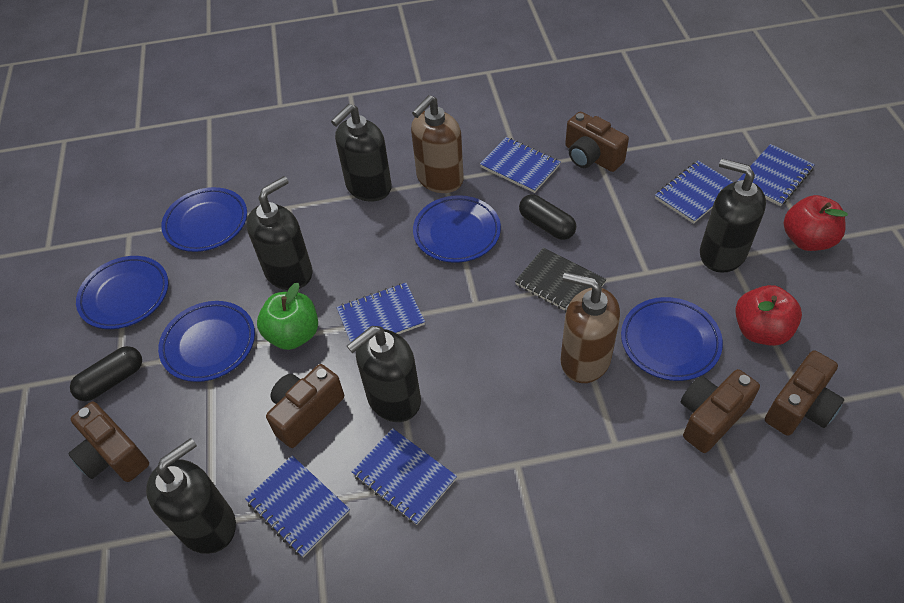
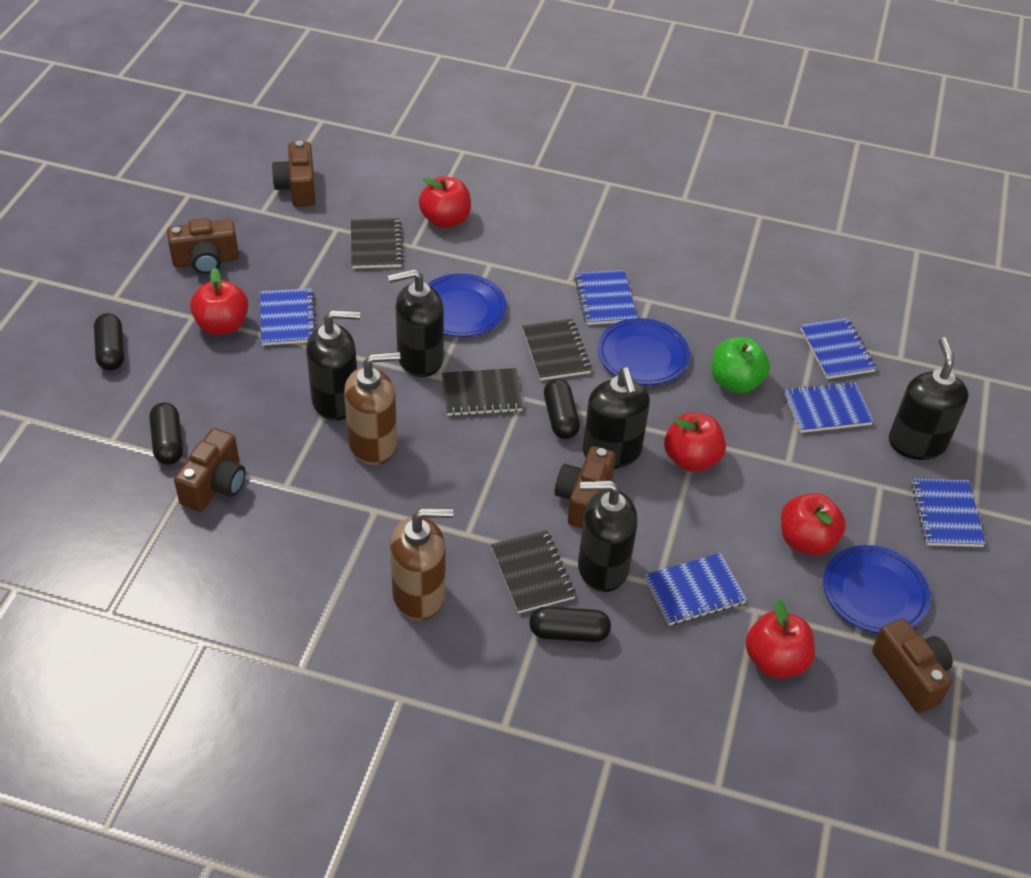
black capsule: 2 -> 4
black notebook: 1 -> 4
blue plate: 5 -> 3
red apple: 2 -> 5

